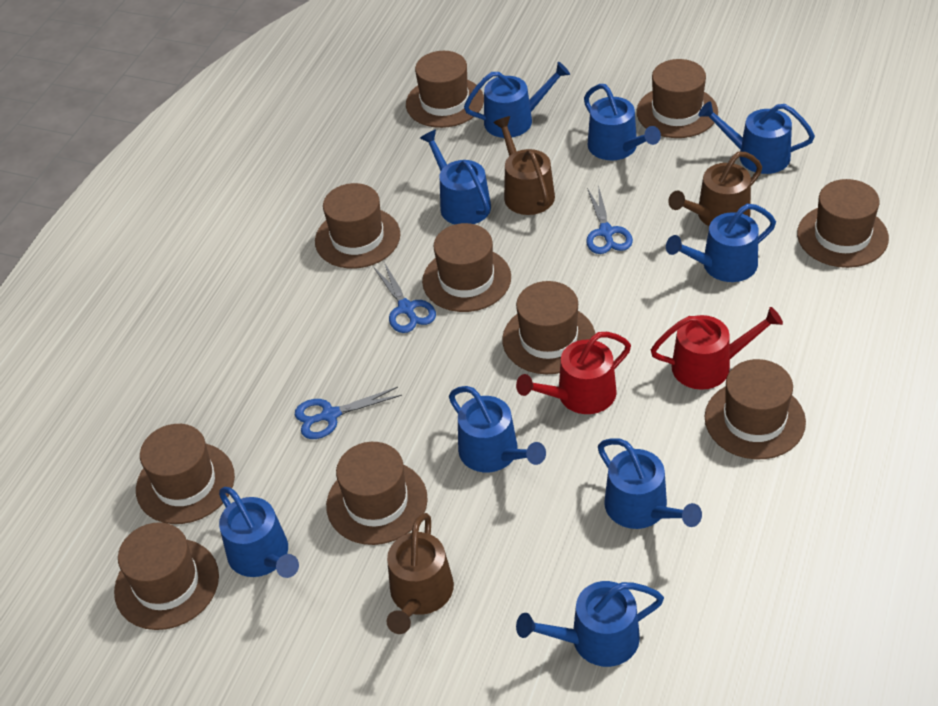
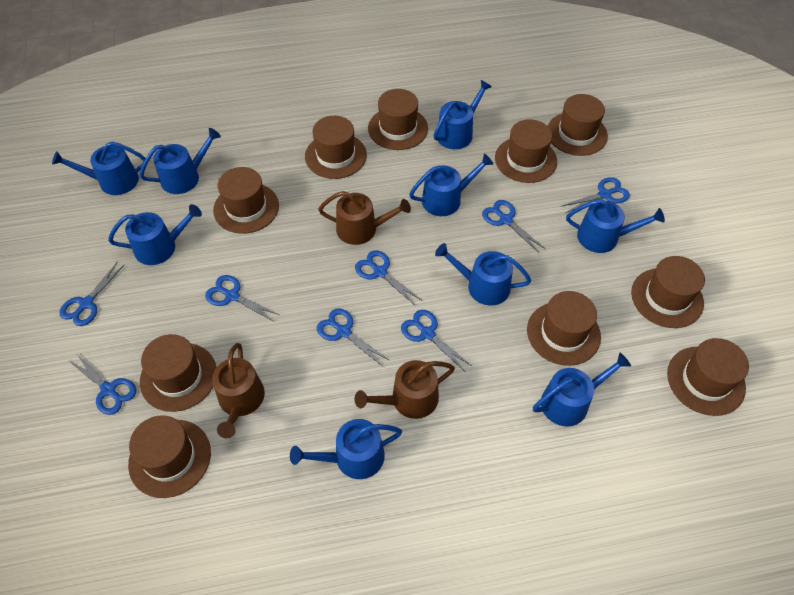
blue scissors: 3 -> 8
red watering can: 2 -> 0

